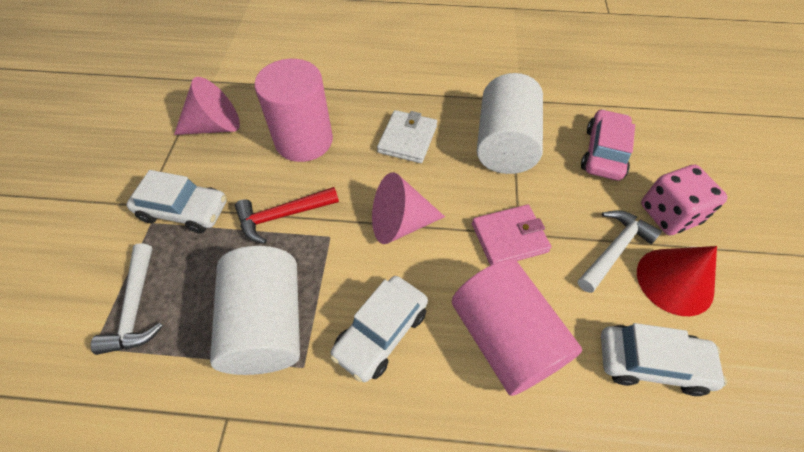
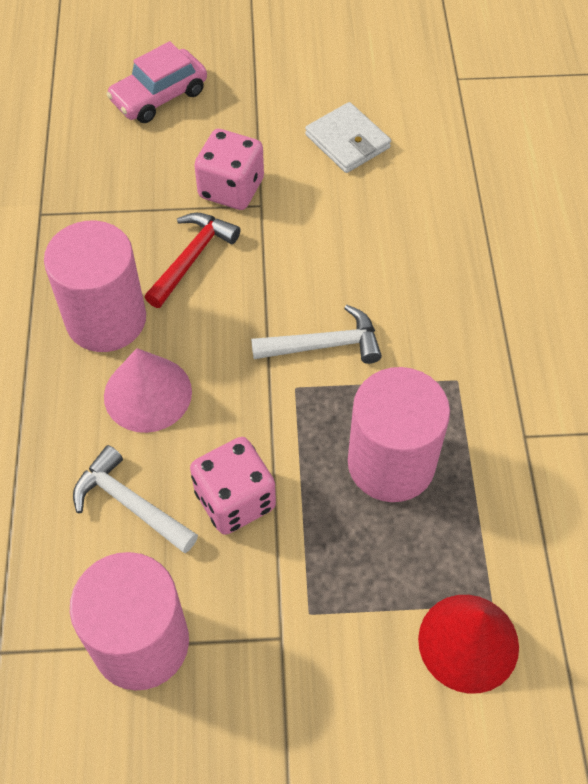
pink cone: 2 -> 1
pink cylinder: 2 -> 3
pink dice: 1 -> 2
pink wallet: 1 -> 0
white car: 3 -> 0
white cylinder: 2 -> 0

